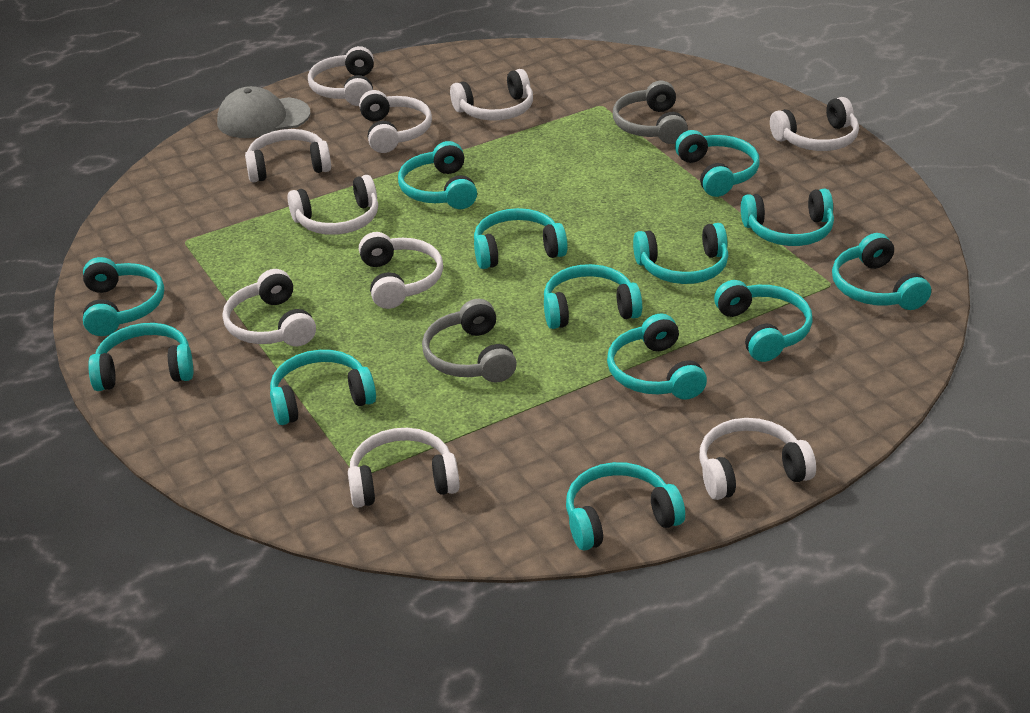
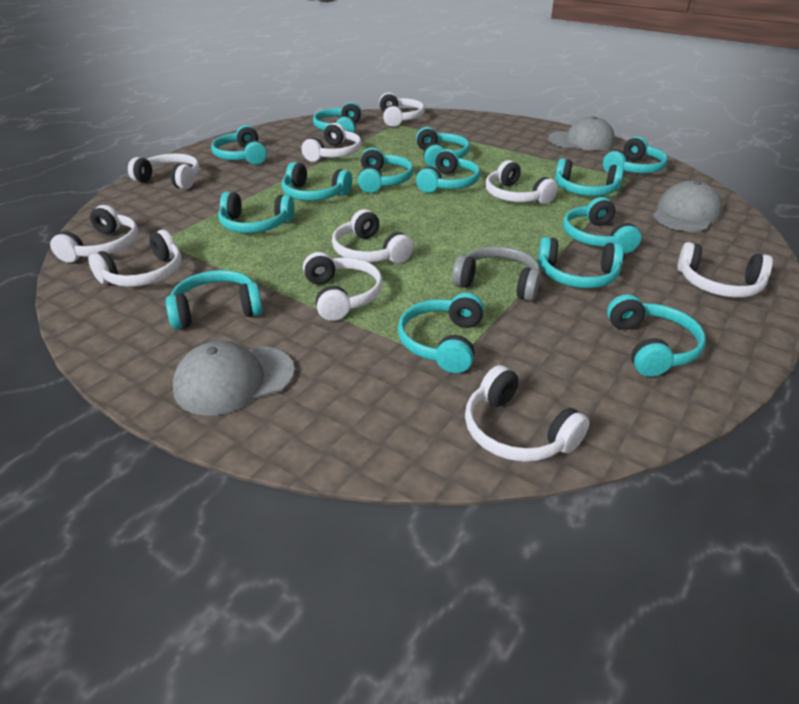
grey cap: 1 -> 3
grey headphones: 2 -> 1
turquoise headphones: 13 -> 14

